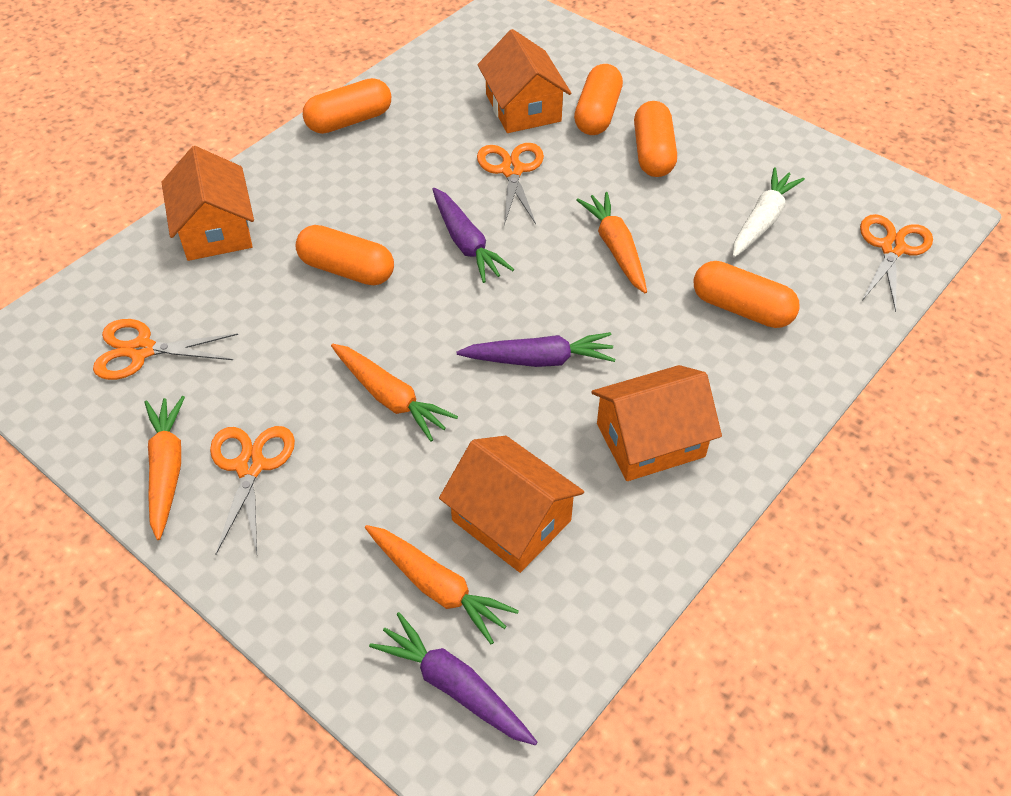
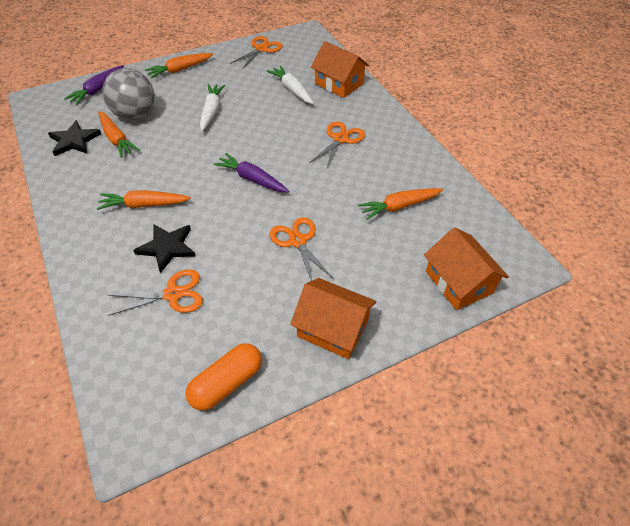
black star: 0 -> 2
grey ball: 0 -> 1
orange capsule: 5 -> 1
orange house: 4 -> 3
purple carrot: 3 -> 2
white carrot: 1 -> 2

